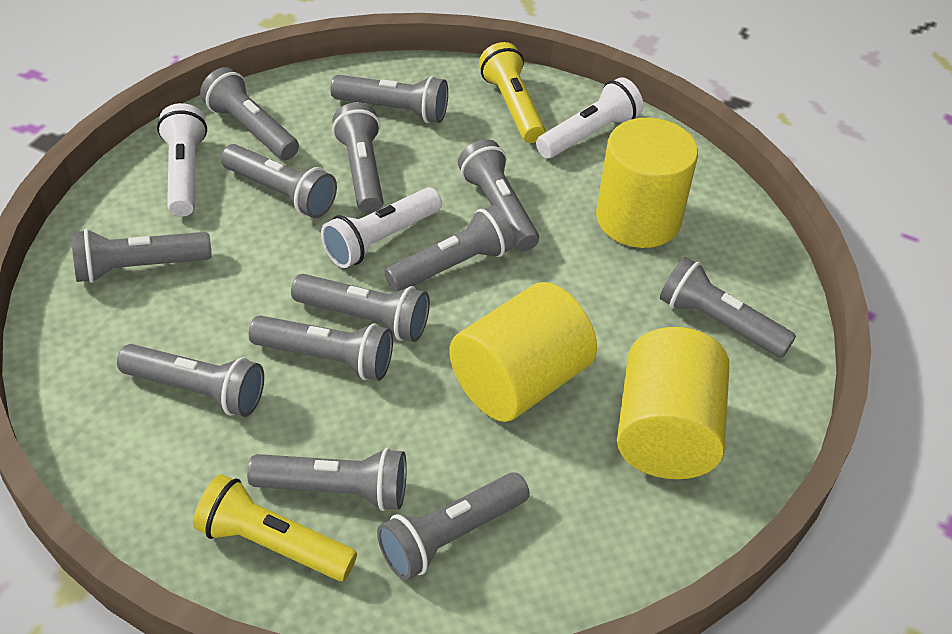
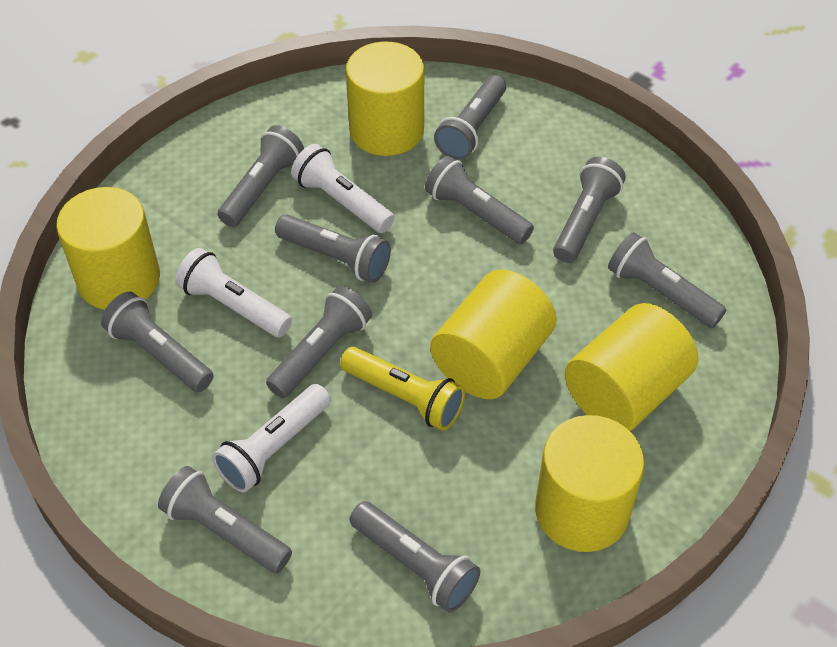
grey flashlight: 13 -> 10
yellow cylinder: 3 -> 5
yellow flashlight: 2 -> 1

